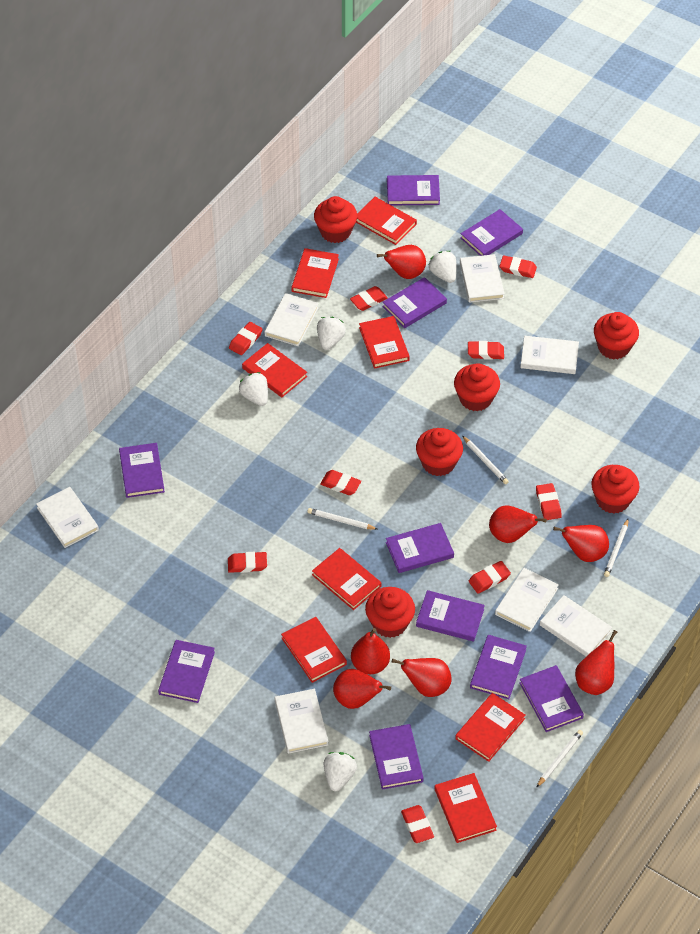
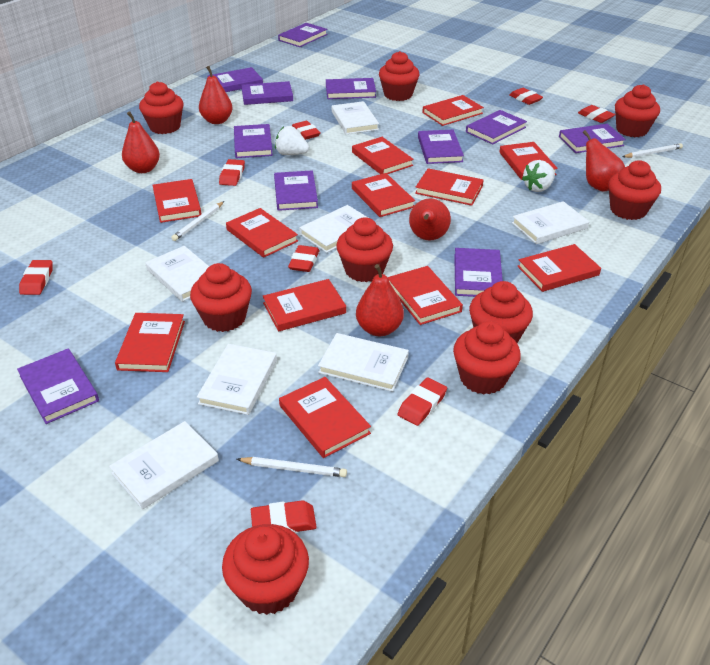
purple book: 10 -> 11
red book: 8 -> 12
red cupcake: 6 -> 9
red eraser: 9 -> 8
red pear: 7 -> 5
white pencil: 4 -> 3
white strawberry: 4 -> 2

